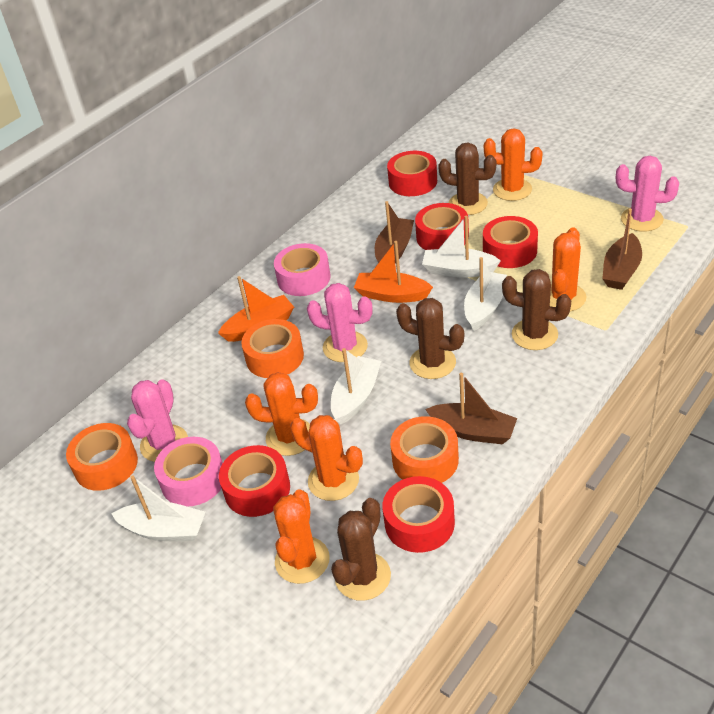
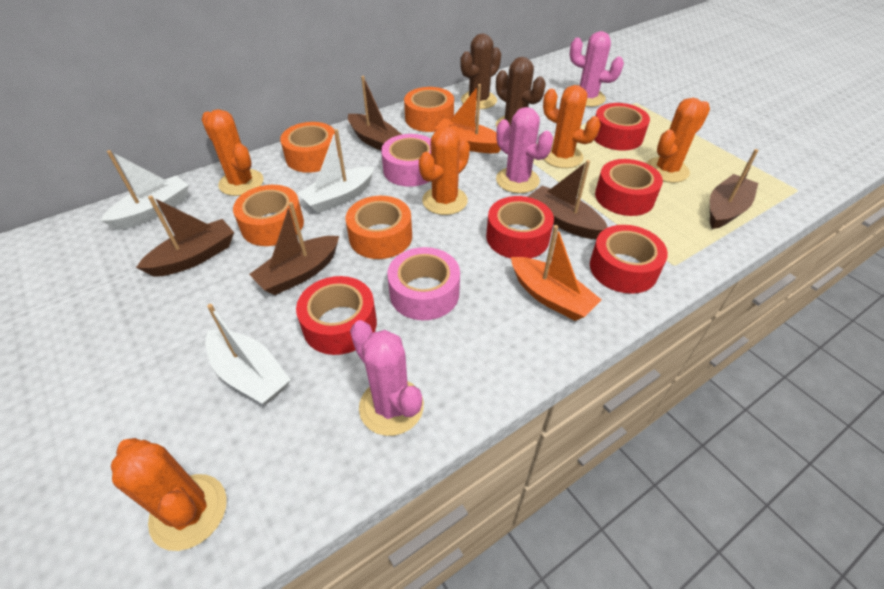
brown boat: 3 -> 5
brown cactus: 4 -> 2
orange tape: 3 -> 4
white boat: 4 -> 3

